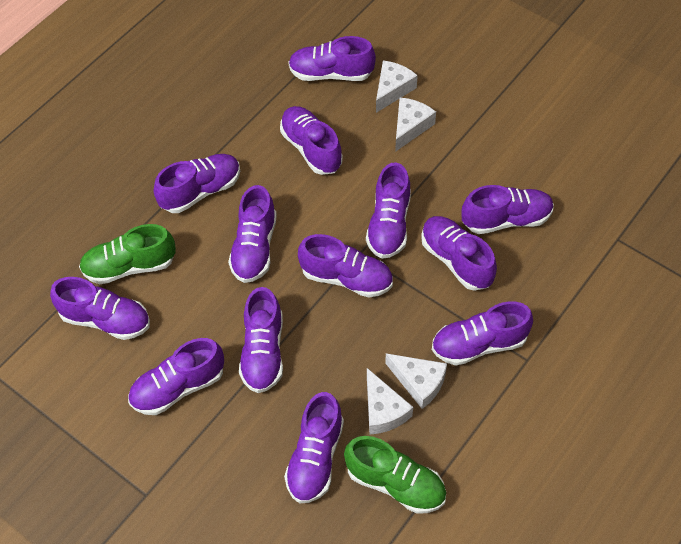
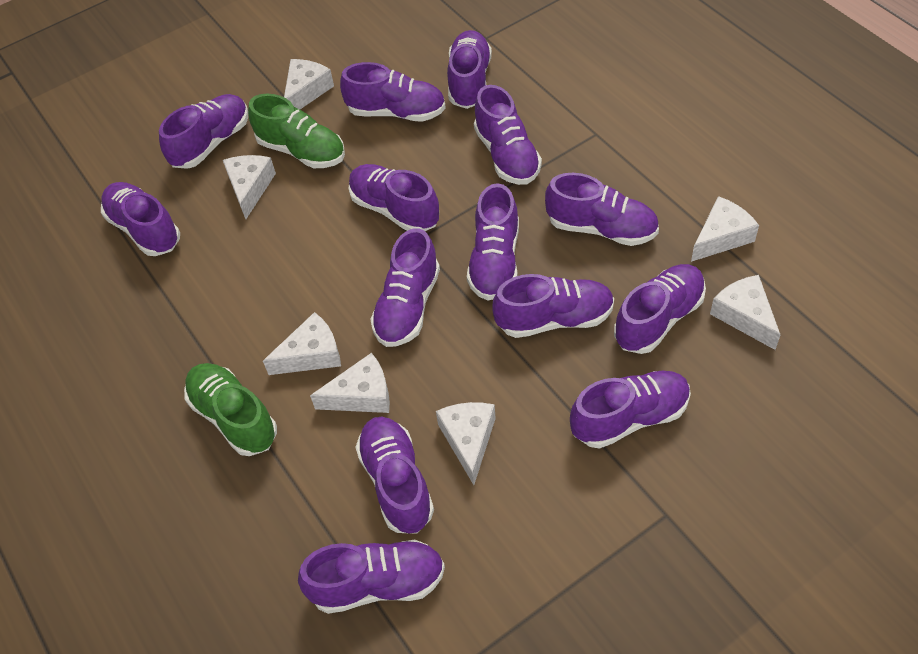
purple shoe: 13 -> 14
white cheese: 4 -> 7

